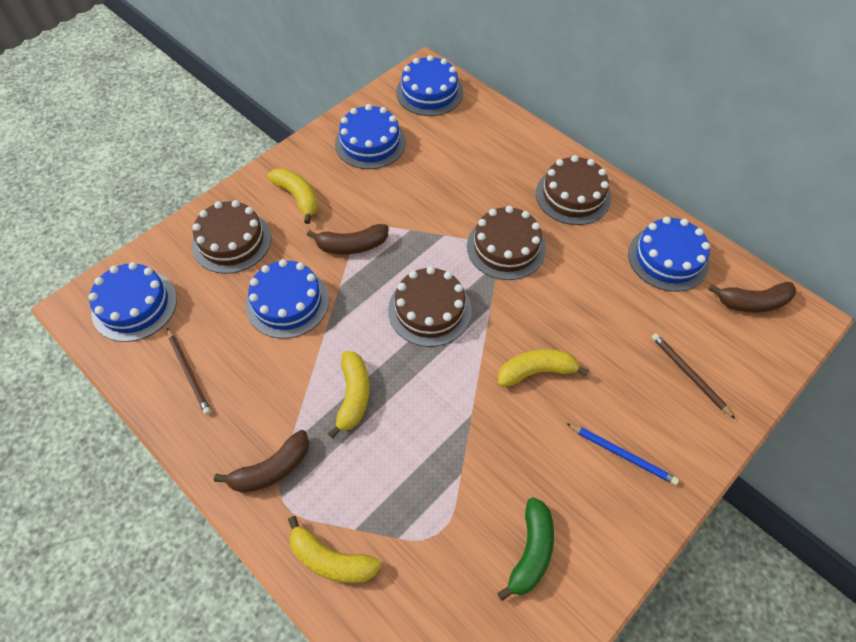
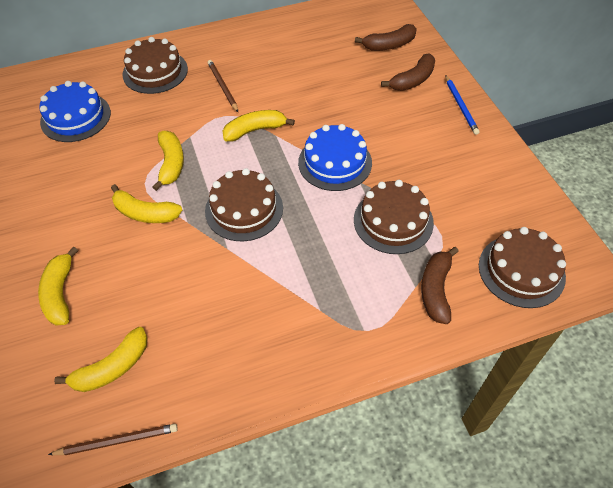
blue cake: 5 -> 2
green banana: 1 -> 0
yellow banana: 4 -> 5

